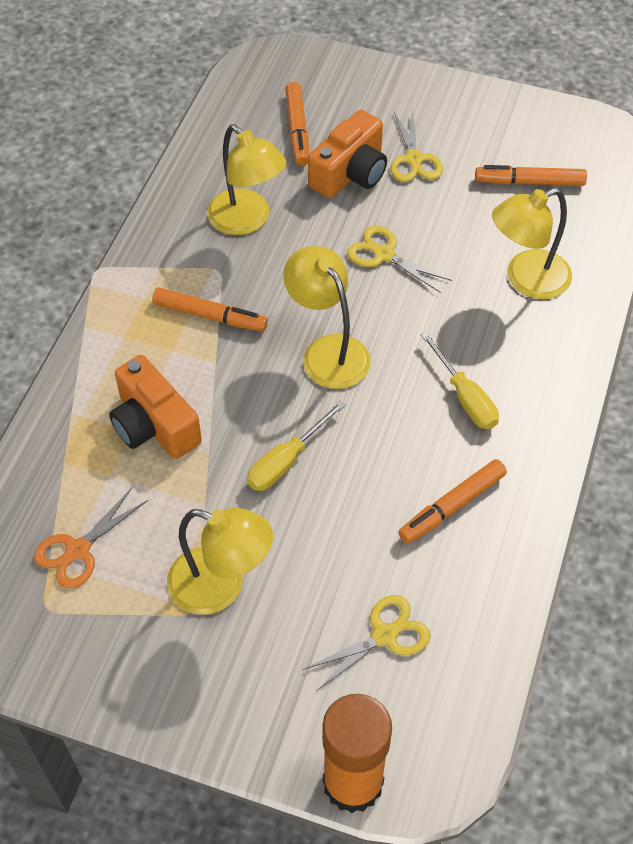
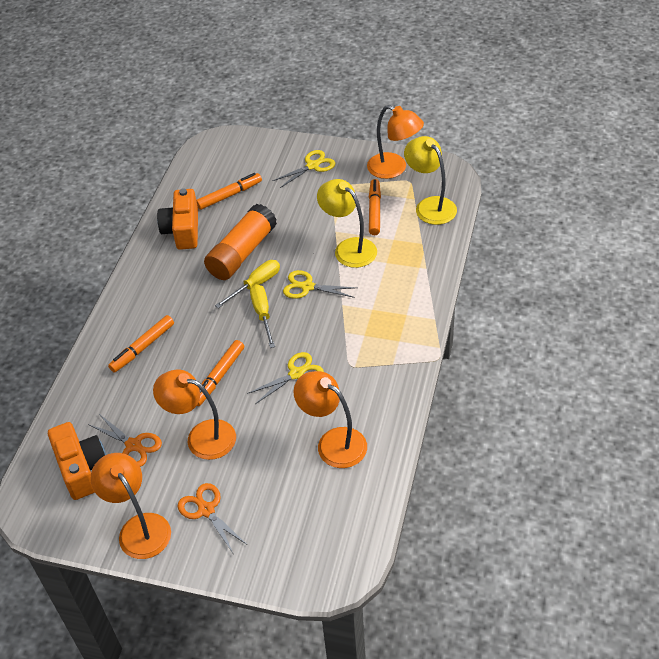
orange lamp: 0 -> 4
orange scissors: 1 -> 2
yellow lamp: 4 -> 2

